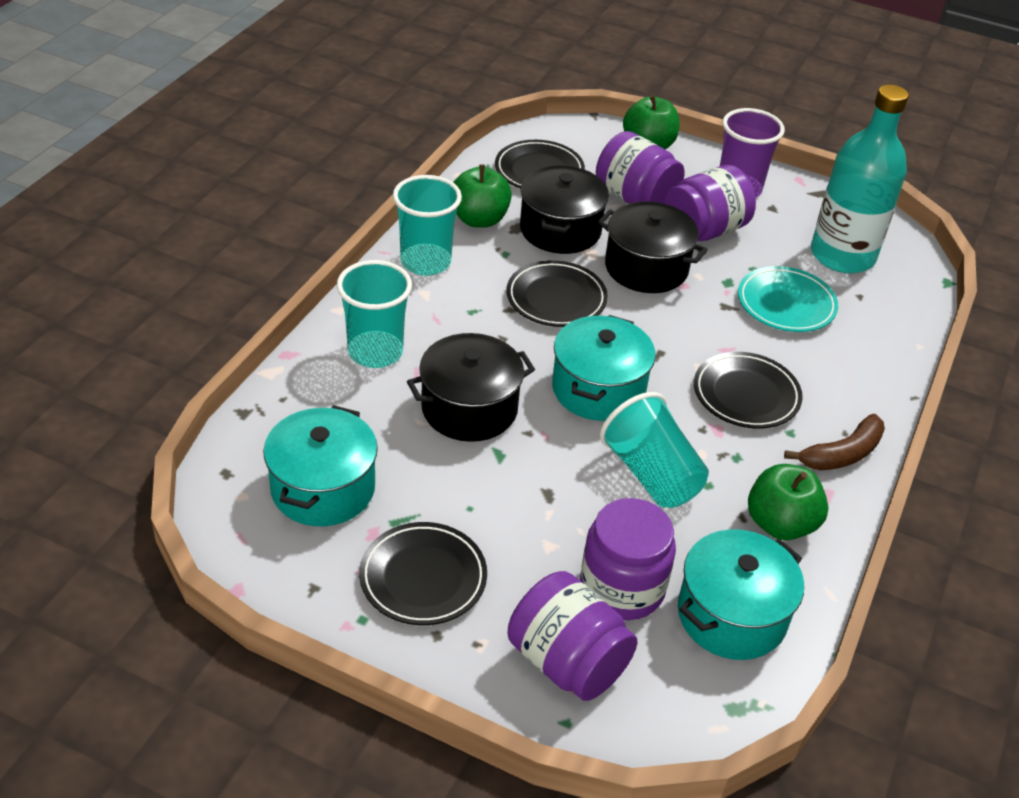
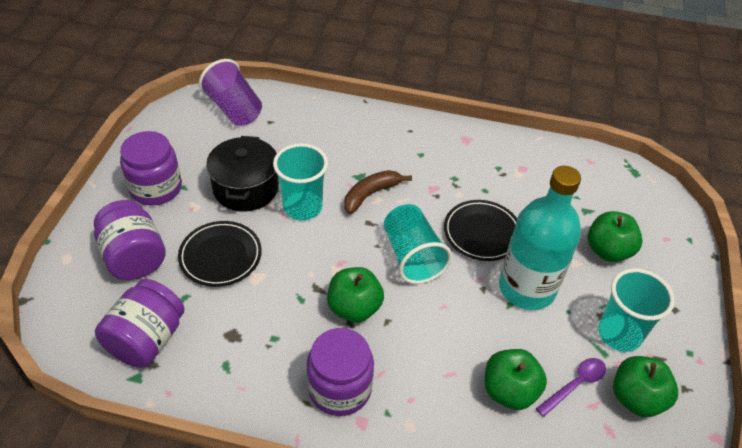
black plate: 4 -> 2
black pot: 3 -> 1
green apple: 3 -> 4
purple spoon: 0 -> 1
turquoise plate: 1 -> 0
turquoise pot: 3 -> 0

